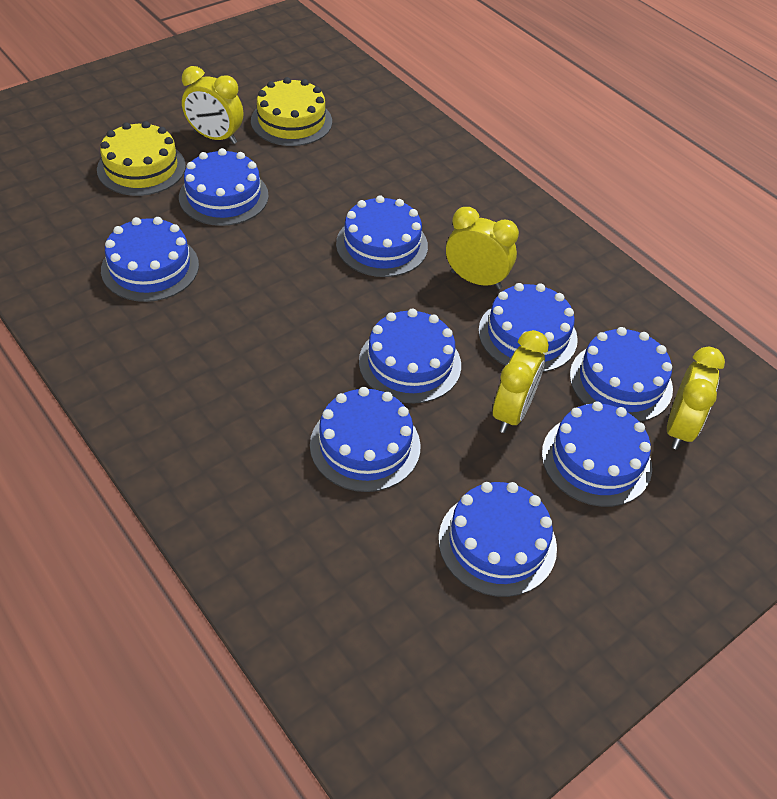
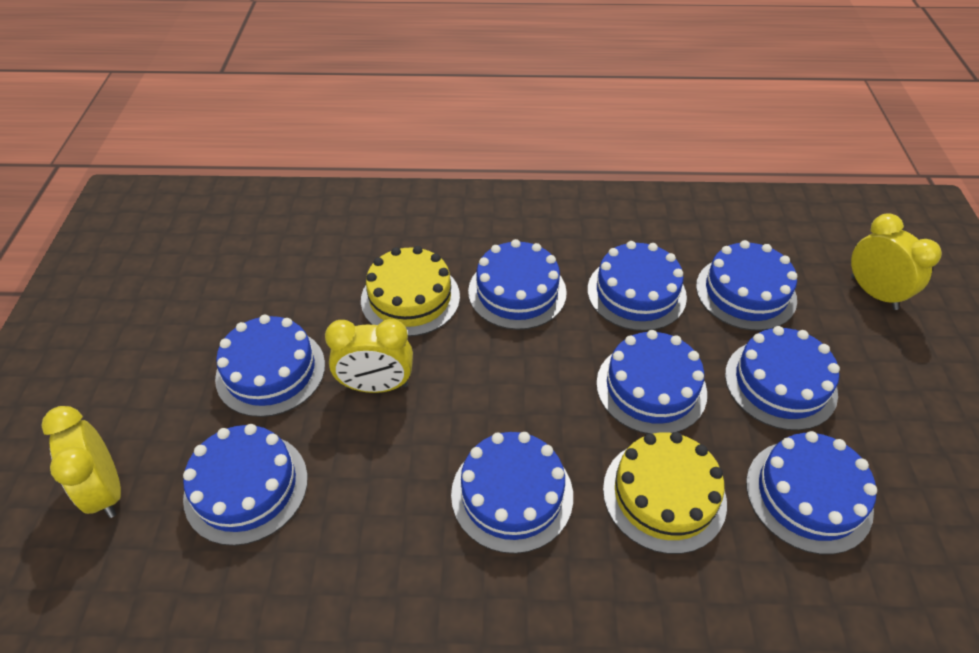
yellow clock: 4 -> 3

